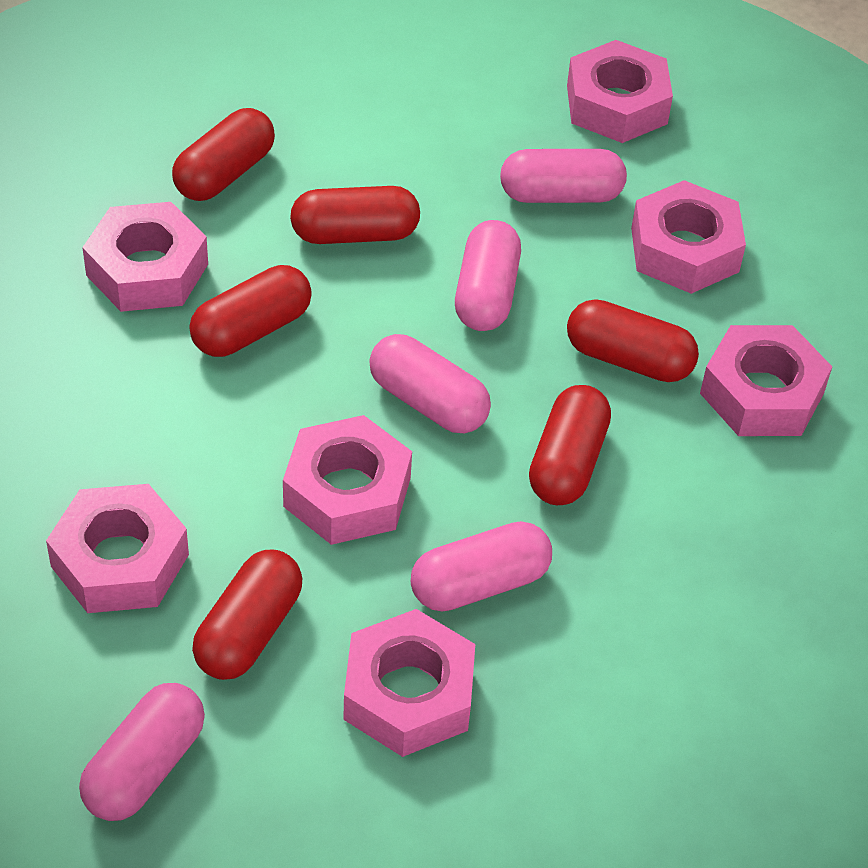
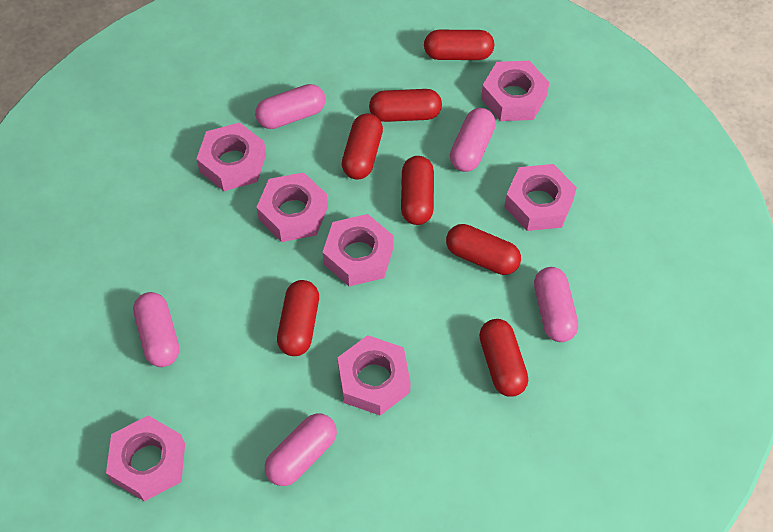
red capsule: 6 -> 7

